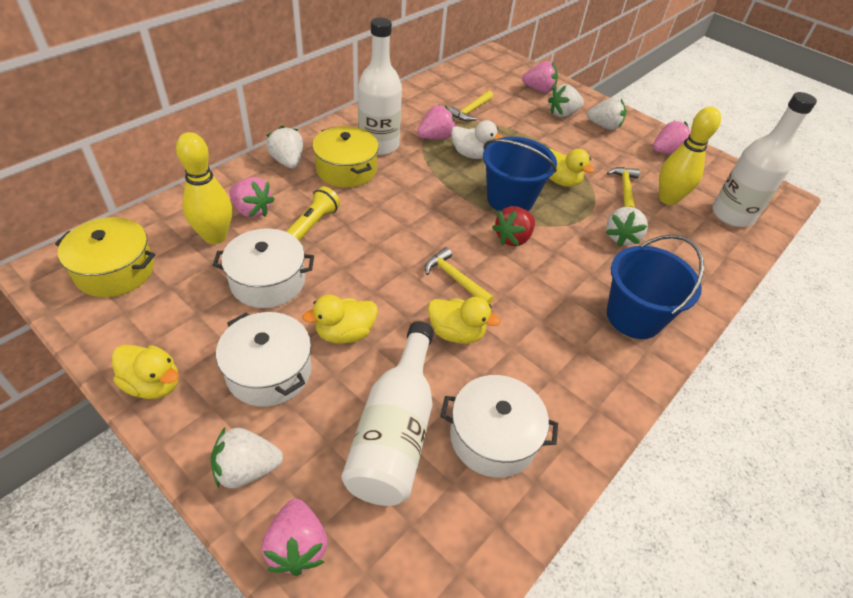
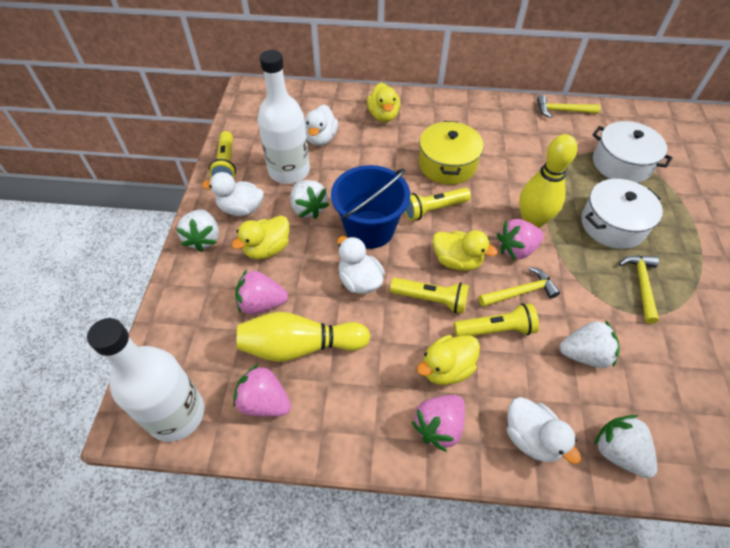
blue bucket: 2 -> 1
pink strawberry: 5 -> 4
red strawberry: 1 -> 0
white bottle: 3 -> 2
white duck: 1 -> 4
white pot: 3 -> 2
white strawberry: 5 -> 4
yellow flashlight: 1 -> 4
yellow pot: 2 -> 1

